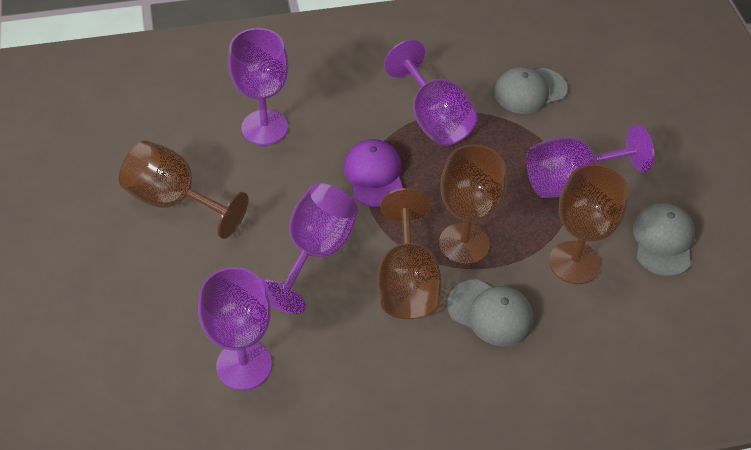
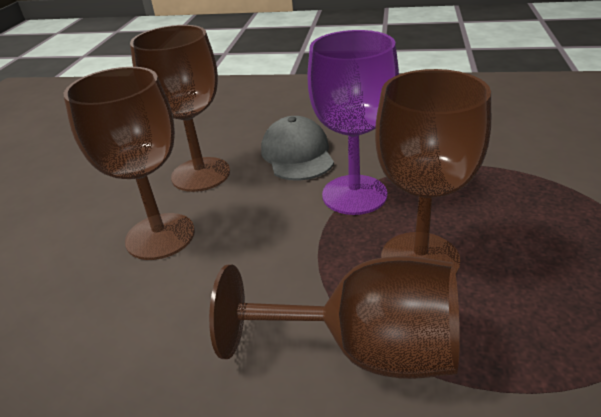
grey cap: 3 -> 1
purple cap: 1 -> 0
purple goblet: 5 -> 1

